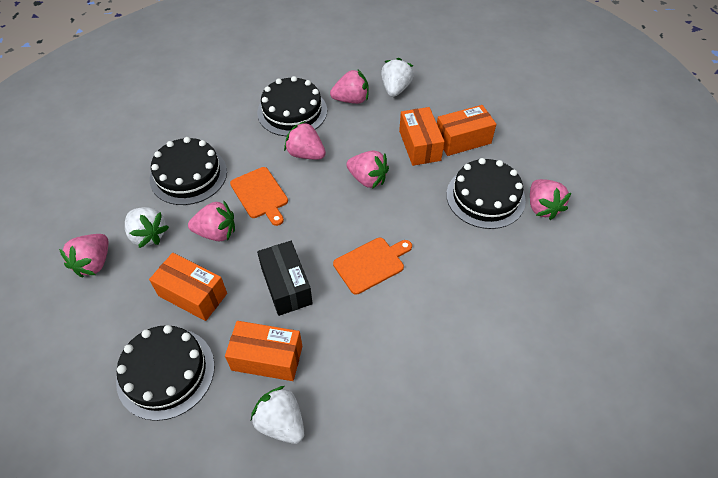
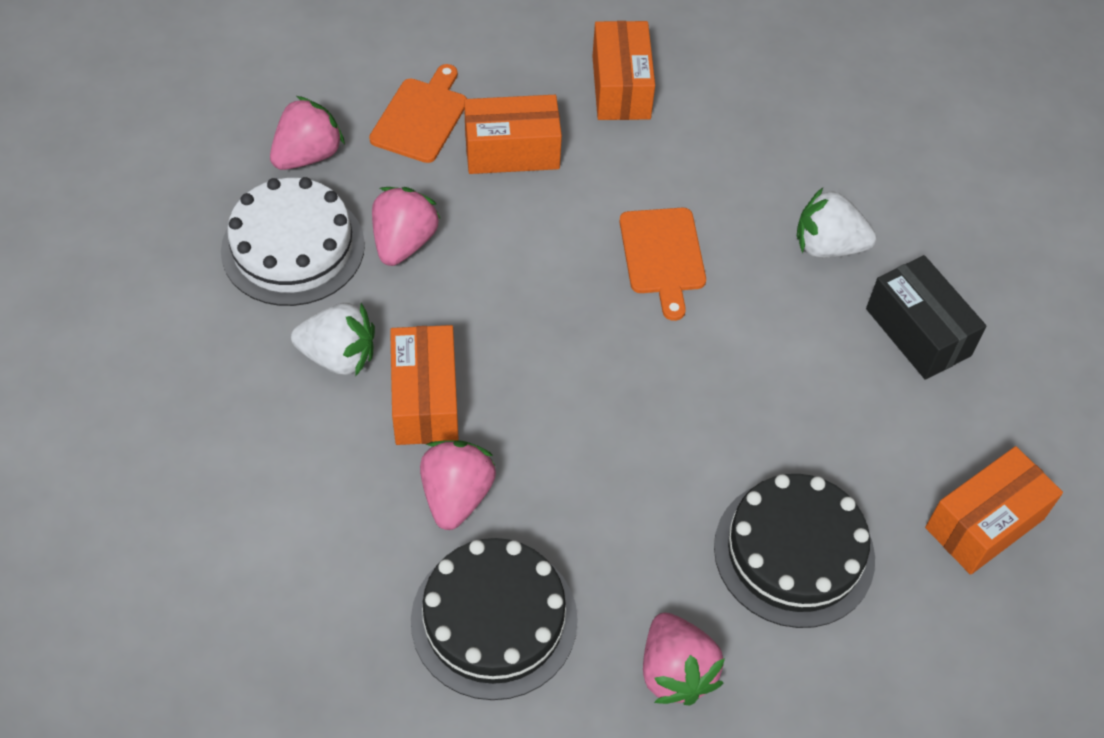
black cake: 4 -> 2
pink strawberry: 6 -> 4
white cake: 0 -> 1
white strawberry: 3 -> 2

